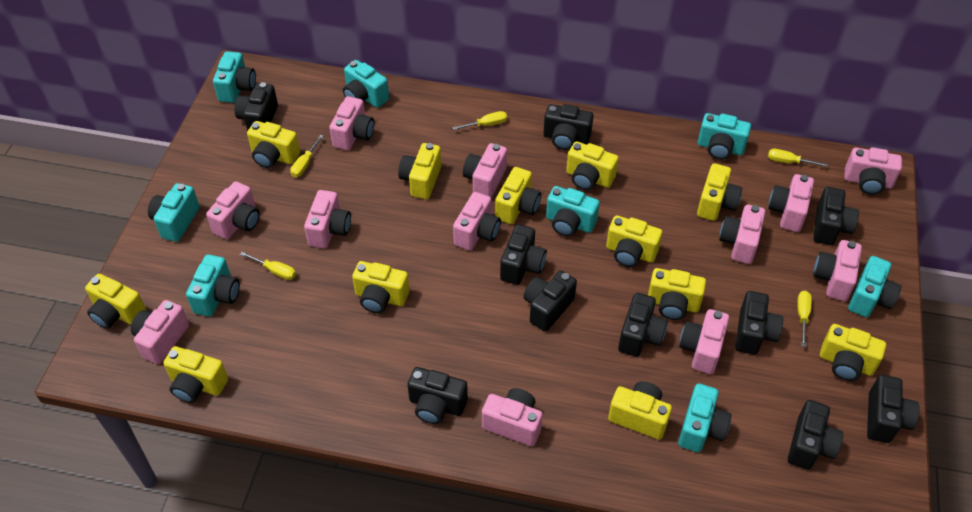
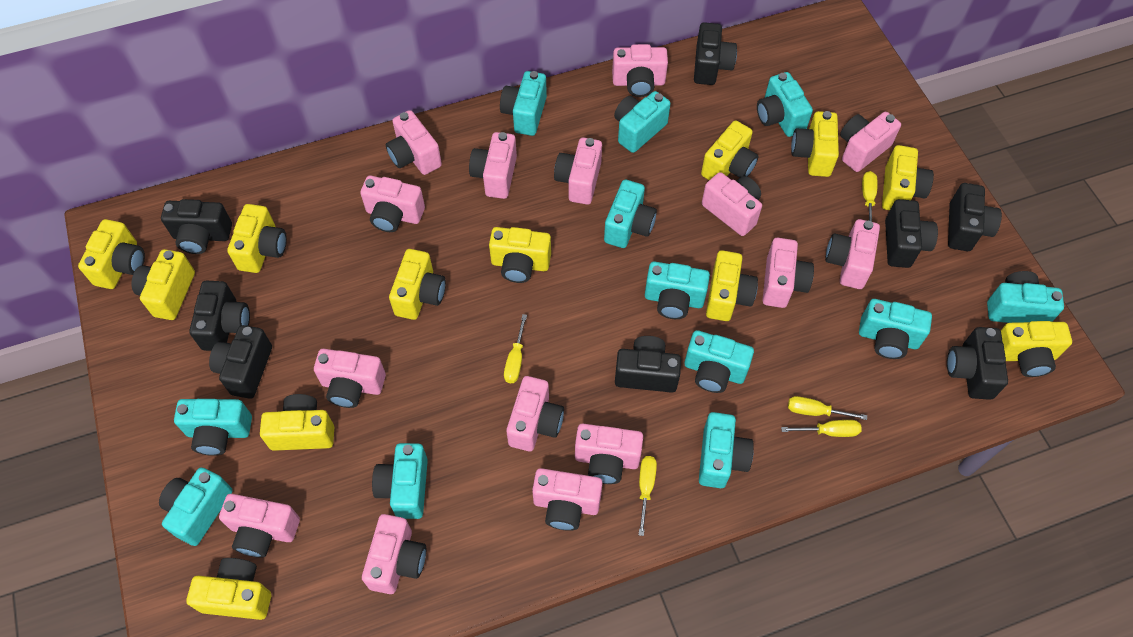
black camera: 10 -> 8
pink camera: 12 -> 15
turquoise camera: 8 -> 12

